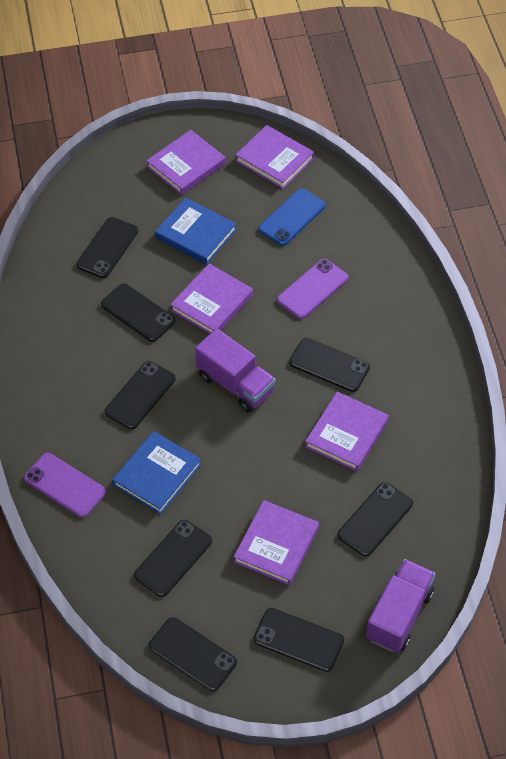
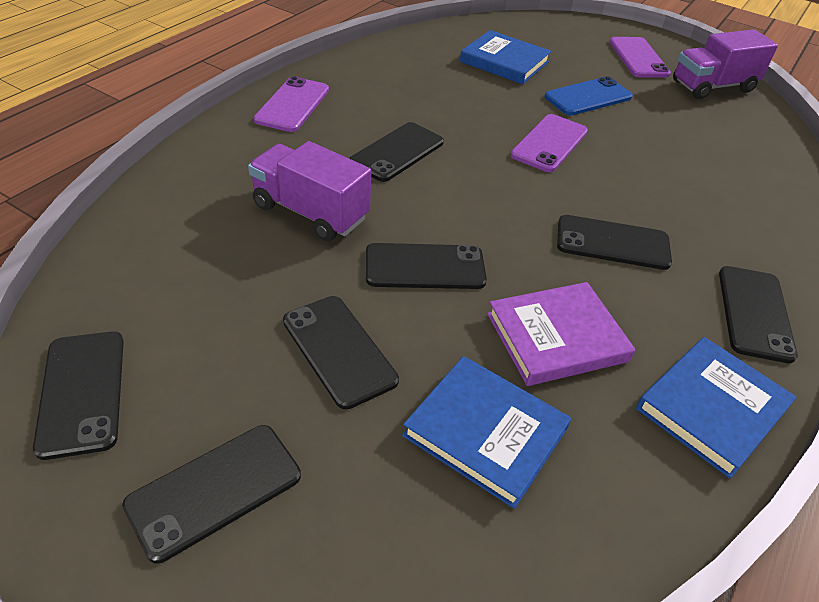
black phone: 8 -> 7
blue book: 2 -> 3
purple book: 5 -> 1
purple phone: 2 -> 3

